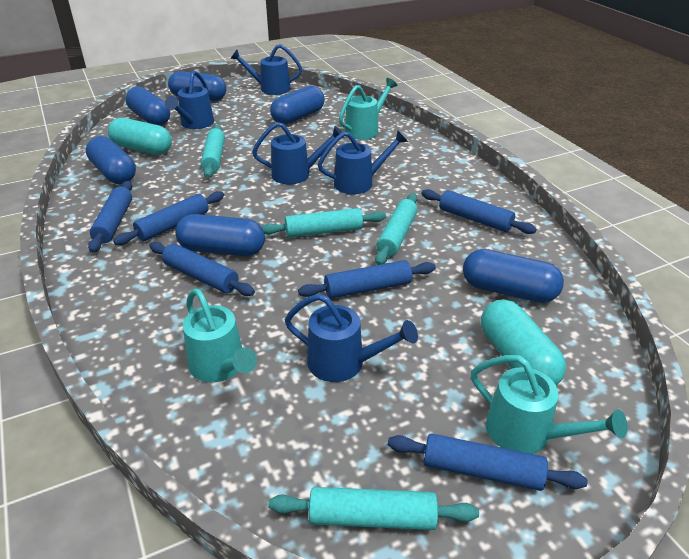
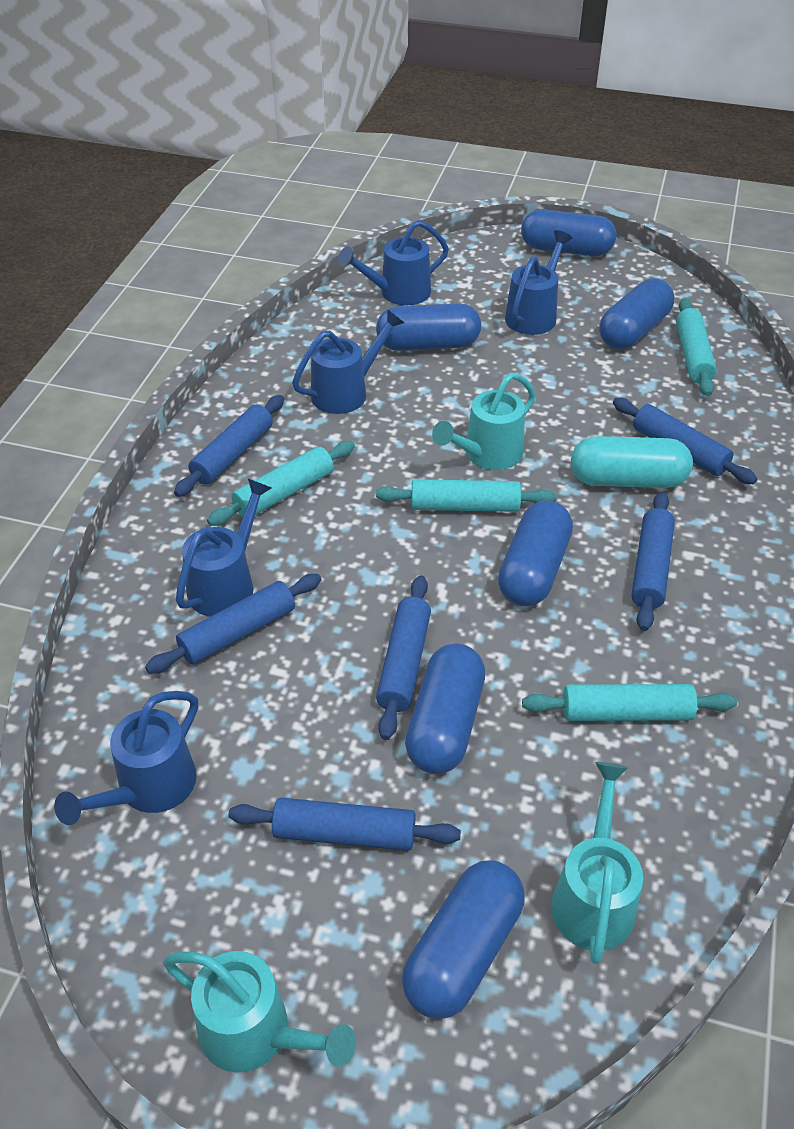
turquoise capsule: 2 -> 1

